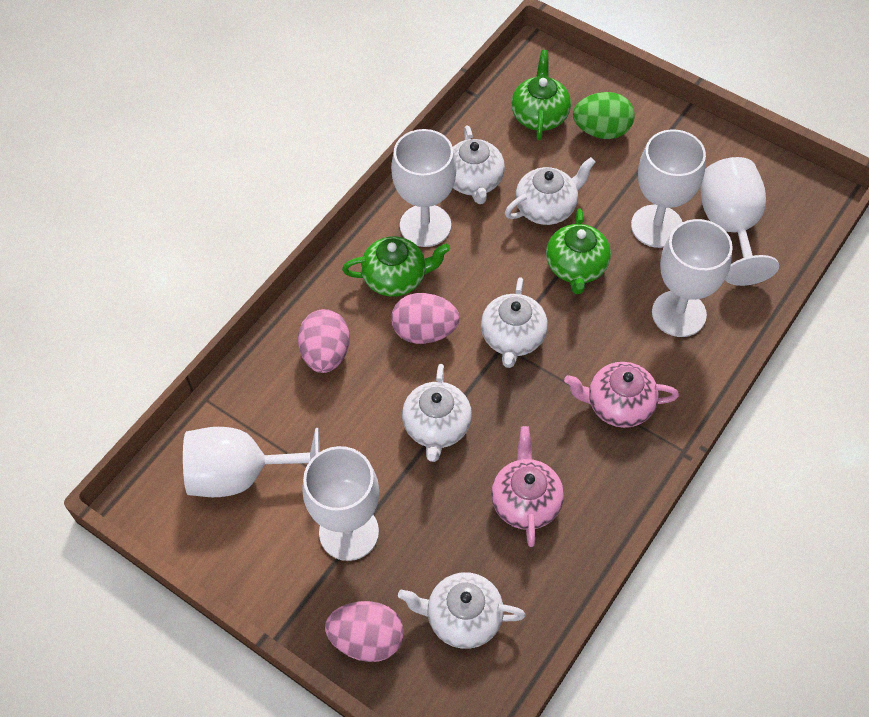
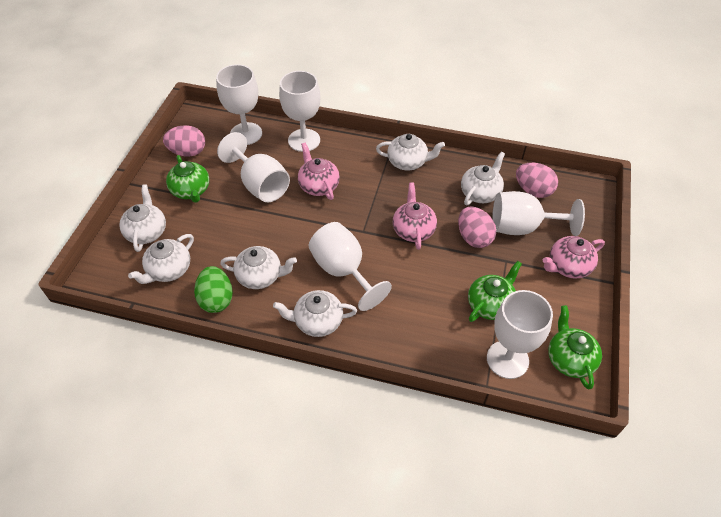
pink teapot: 2 -> 3
white teapot: 5 -> 6

